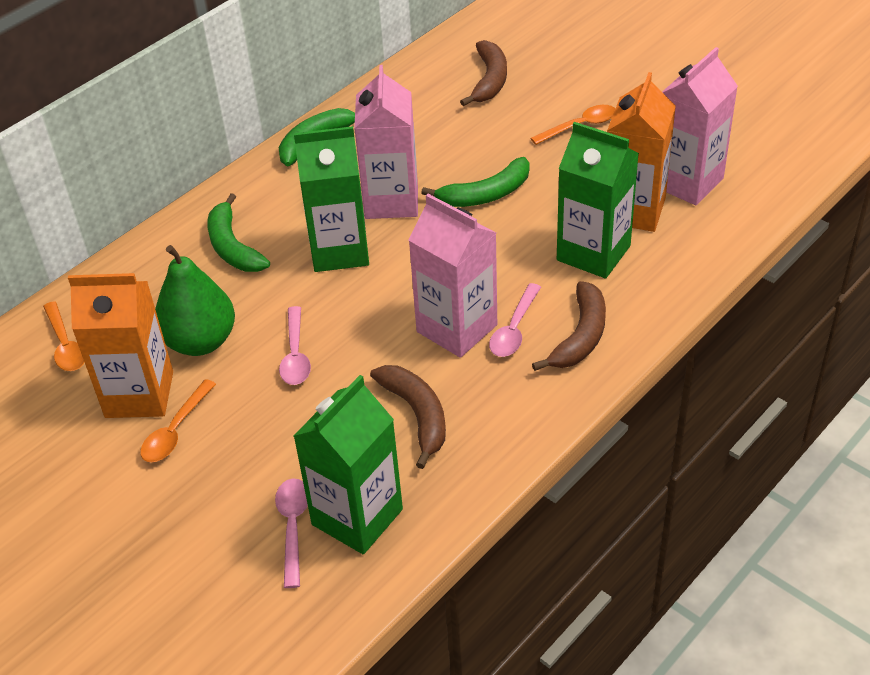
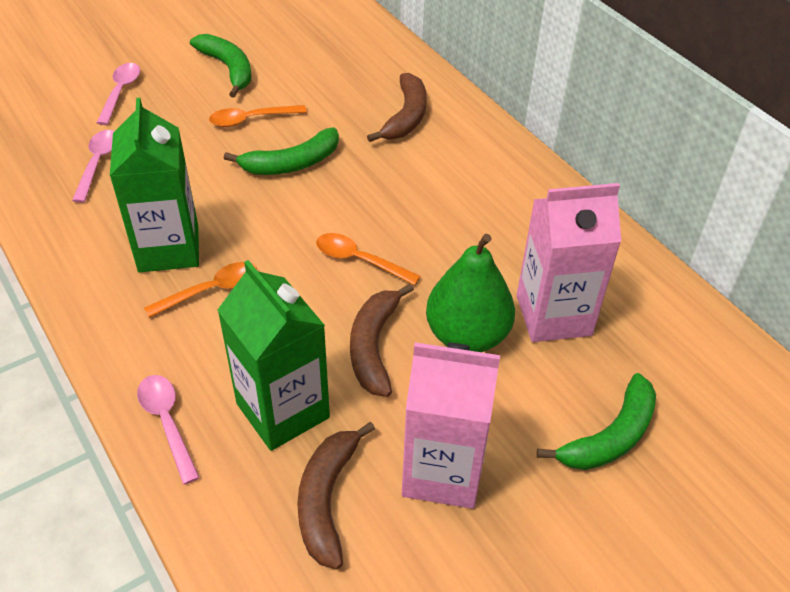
green carton: 3 -> 2
orange carton: 2 -> 0
pink carton: 3 -> 2

